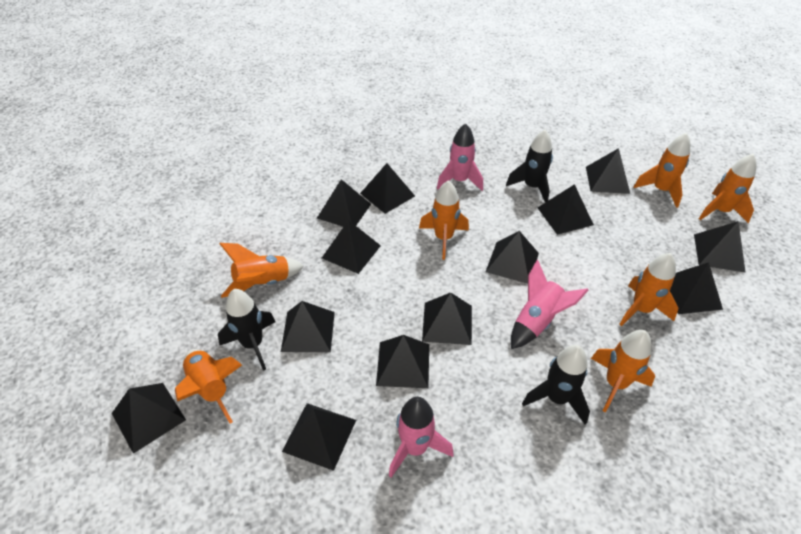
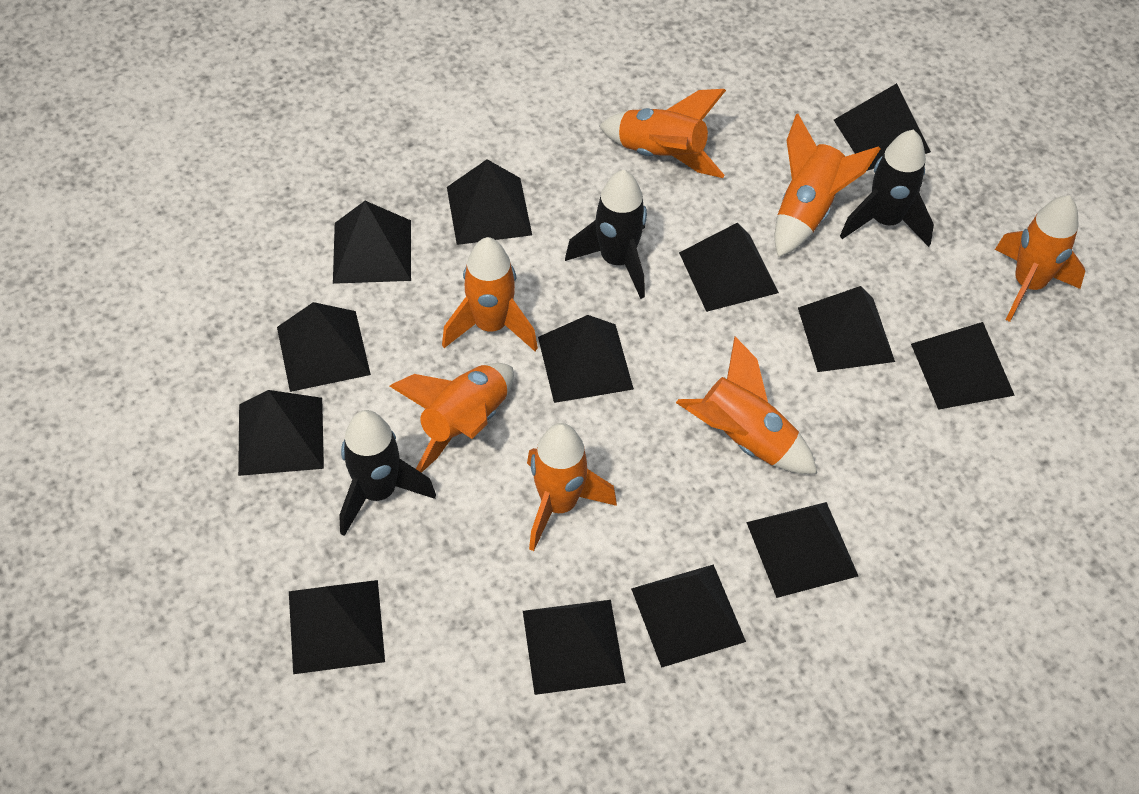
pink rocket: 3 -> 0

